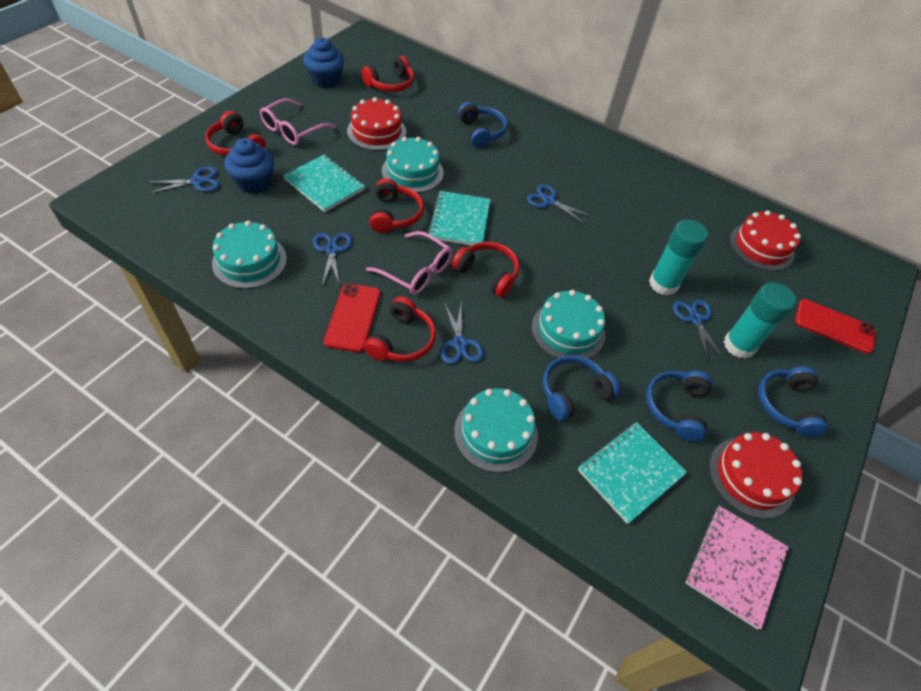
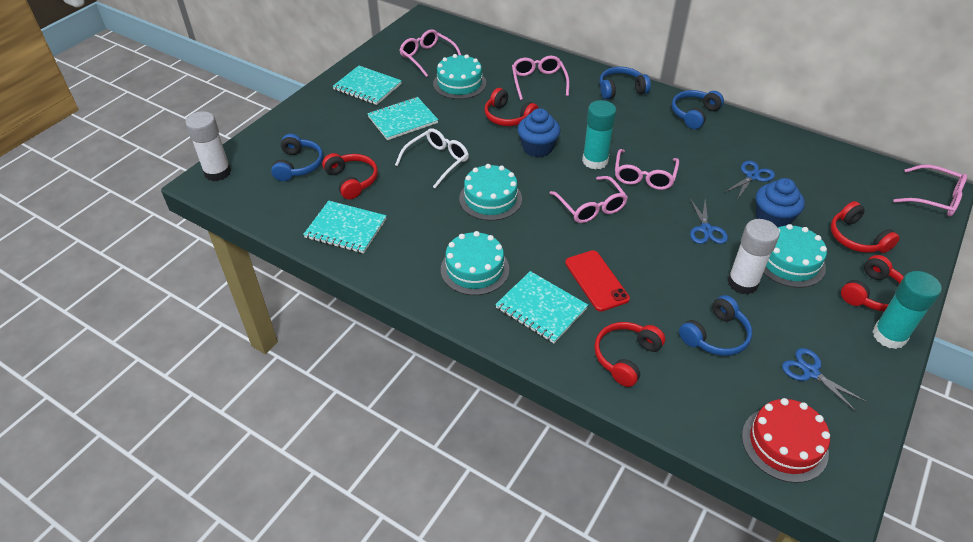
blue scissors: 5 -> 3
pink glasses: 2 -> 5
pink notebook: 1 -> 0
red cake: 3 -> 1
red phone: 2 -> 1
turquoise notebook: 3 -> 4
white glasses: 0 -> 1
white glue stick: 0 -> 2

